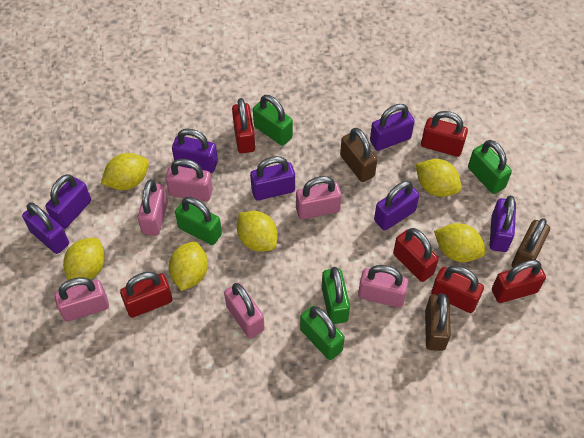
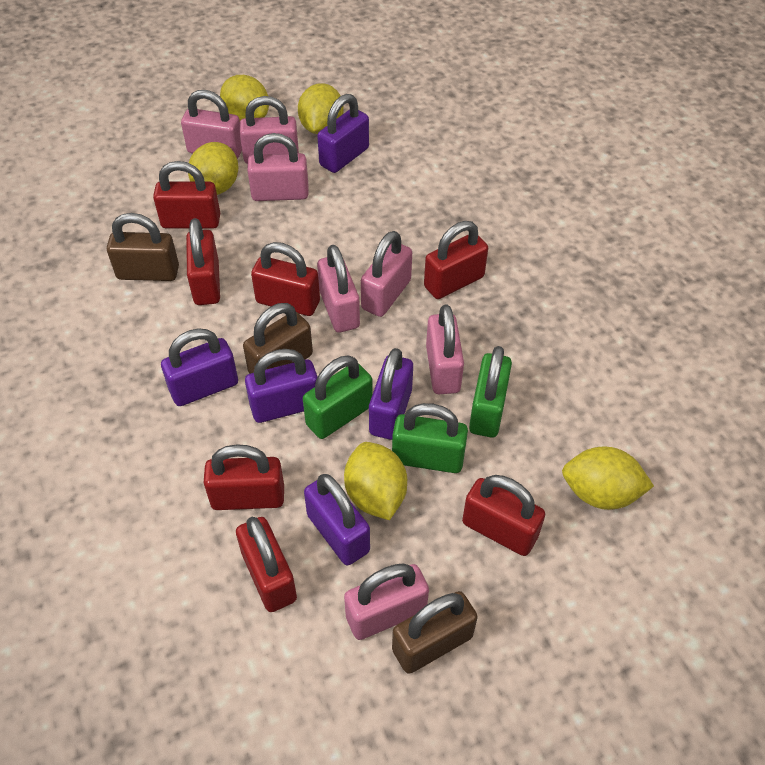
green padlock: 5 -> 3
pink padlock: 6 -> 7
purple padlock: 7 -> 5
red padlock: 6 -> 7
yellow lemon: 6 -> 5

